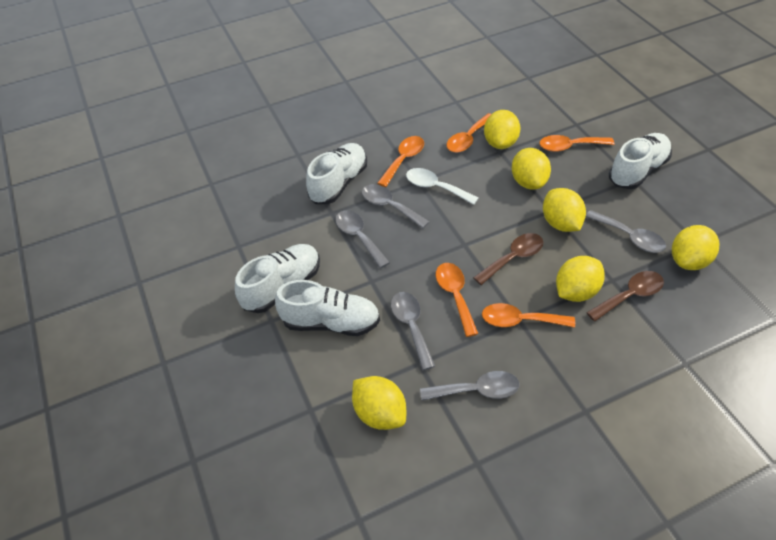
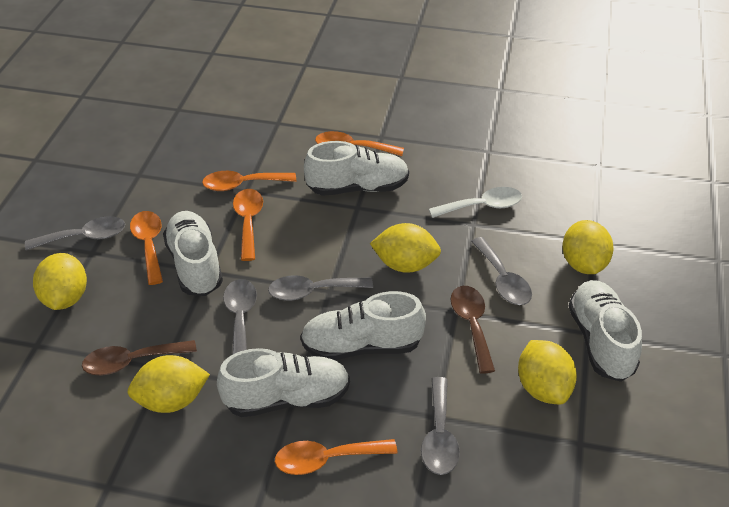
white shoe: 4 -> 5
yellow lemon: 6 -> 5

